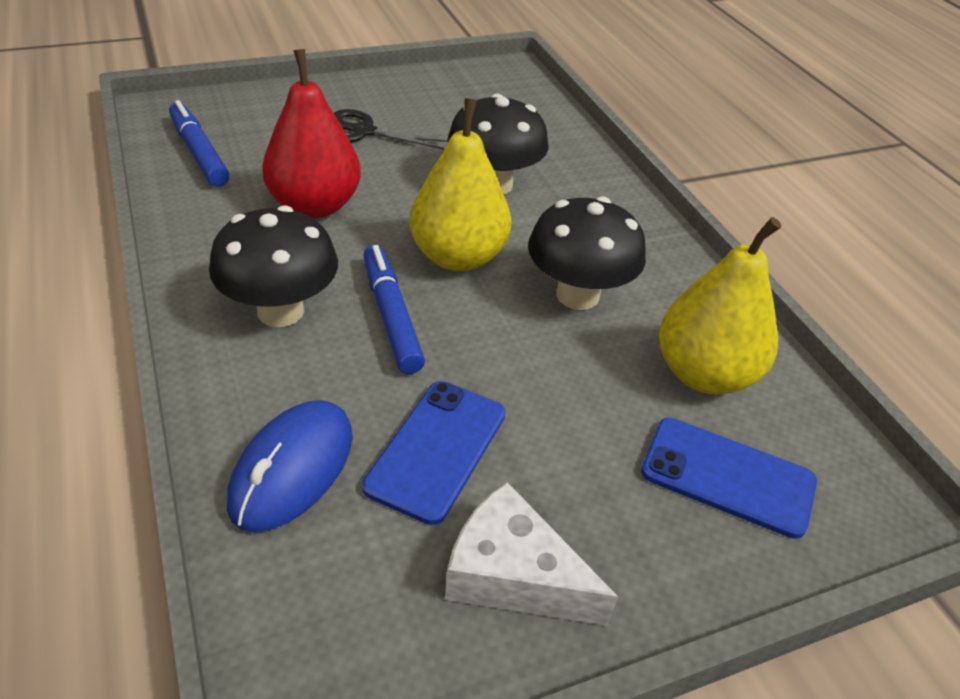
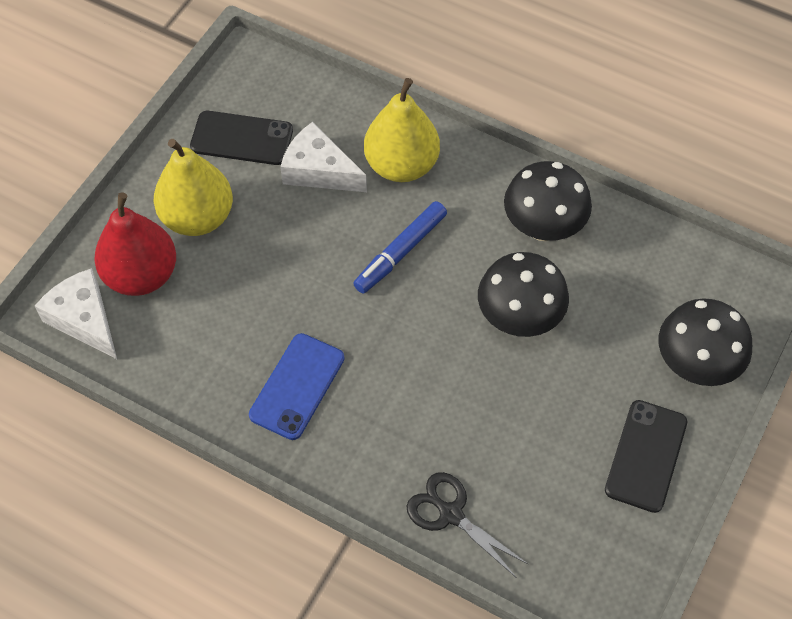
black phone: 0 -> 2
blue marker: 2 -> 1
blue mouse: 1 -> 0
blue phone: 2 -> 1
white cheese: 1 -> 2

